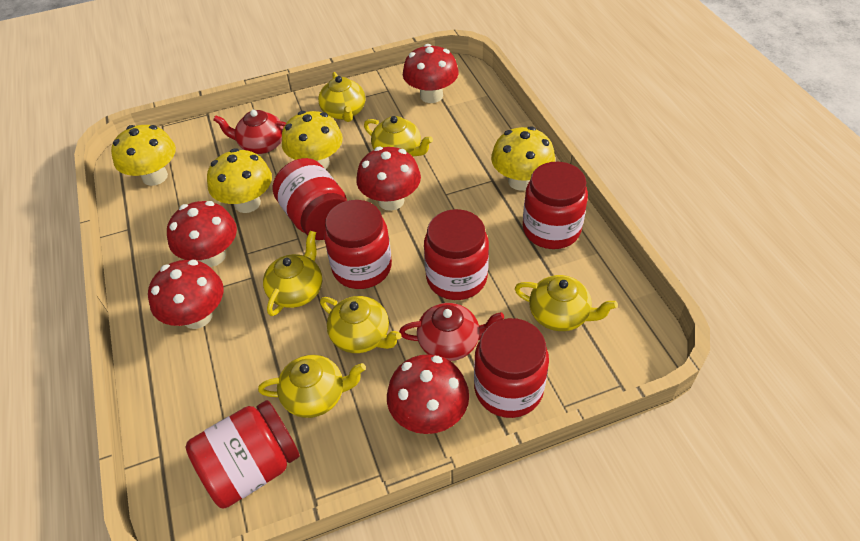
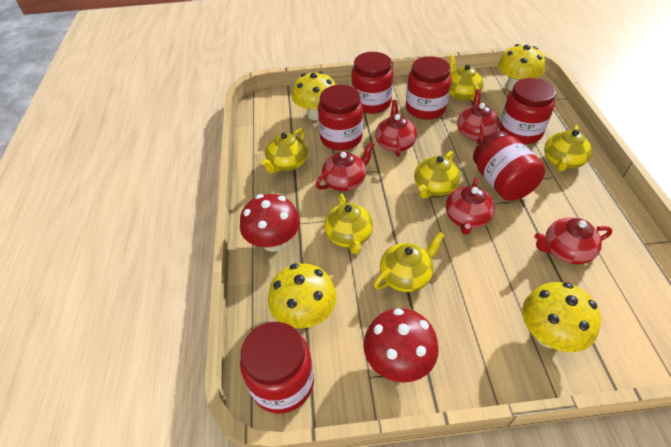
red mushroom: 5 -> 2
red teapot: 2 -> 5

